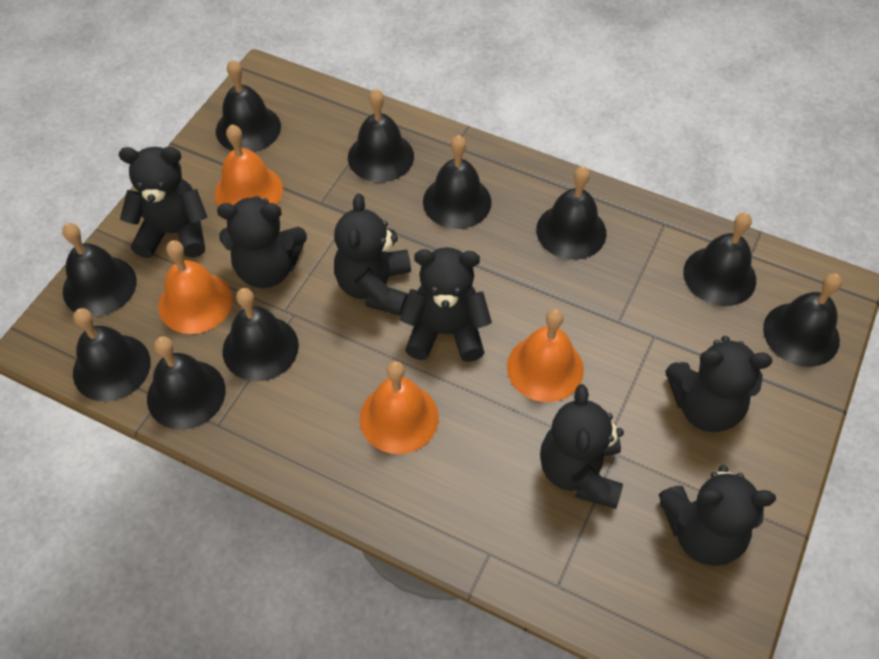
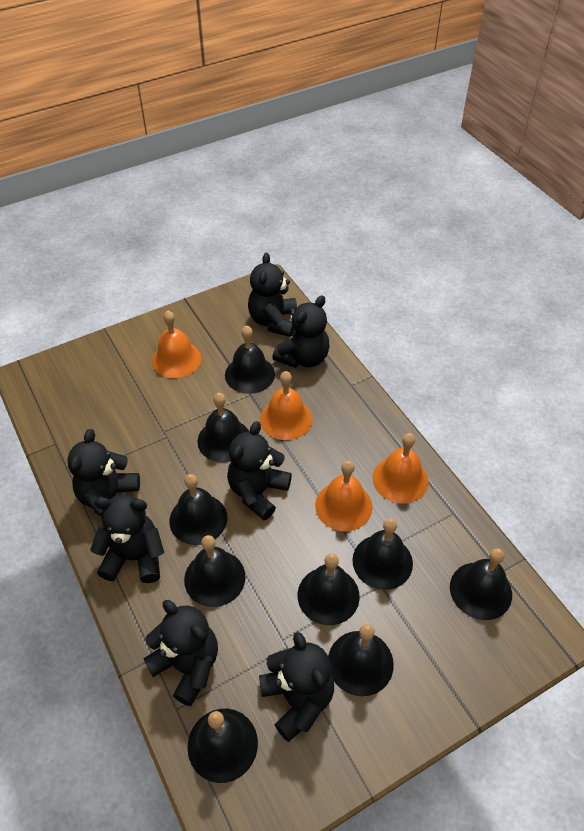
black bell: 10 -> 9

